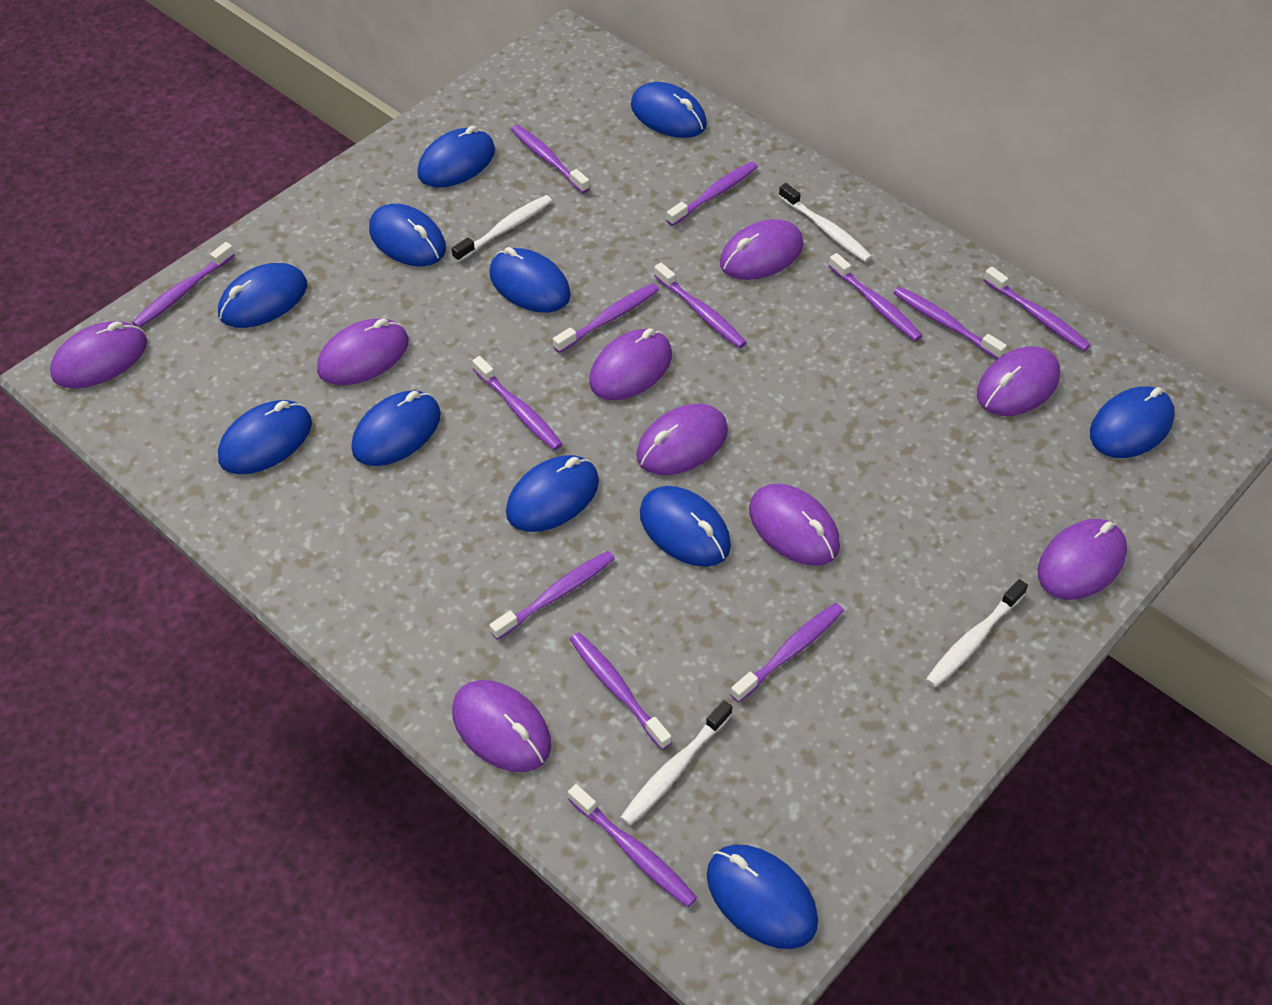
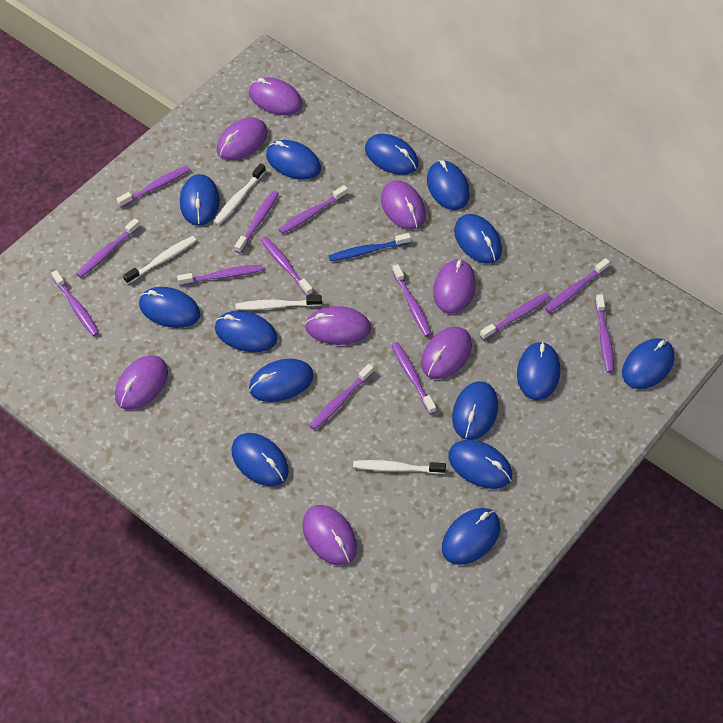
blue mouse: 11 -> 14
blue toothbrush: 0 -> 1
purple mouse: 9 -> 8

